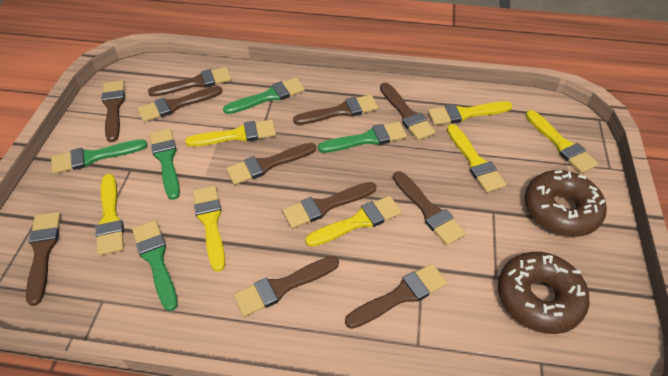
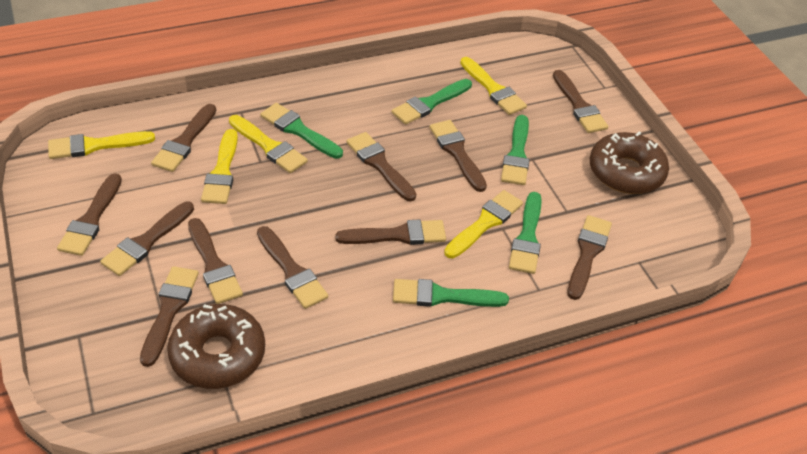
yellow brush: 7 -> 5

